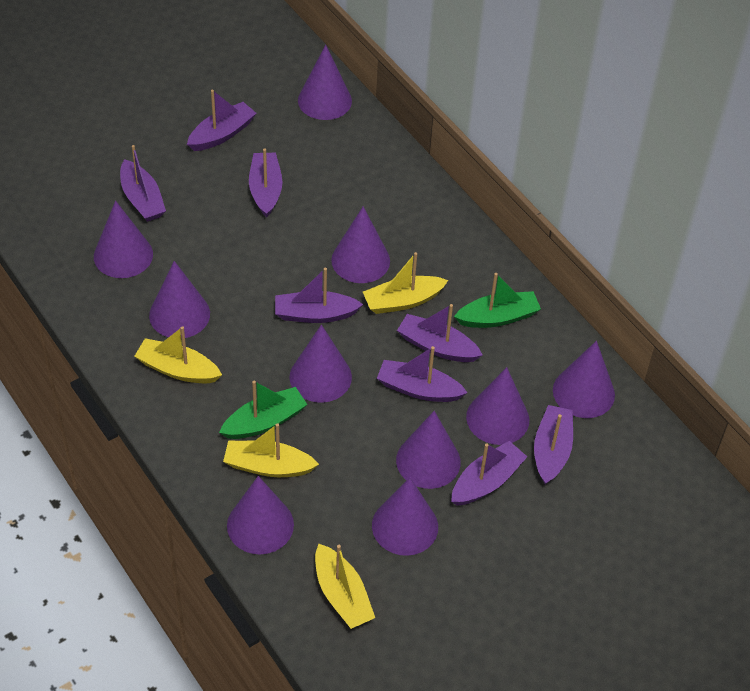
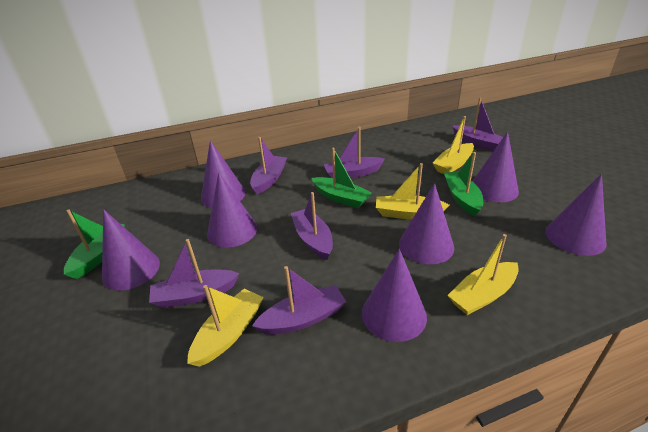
green boat: 2 -> 3
purple boat: 8 -> 6
purple cone: 10 -> 7

